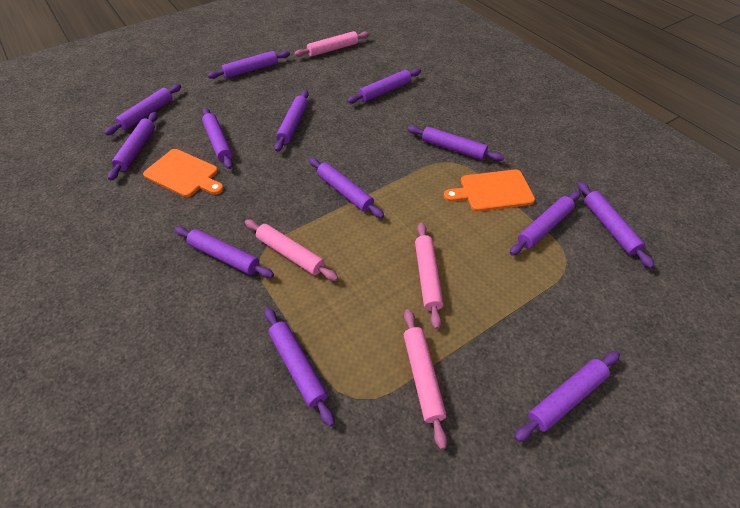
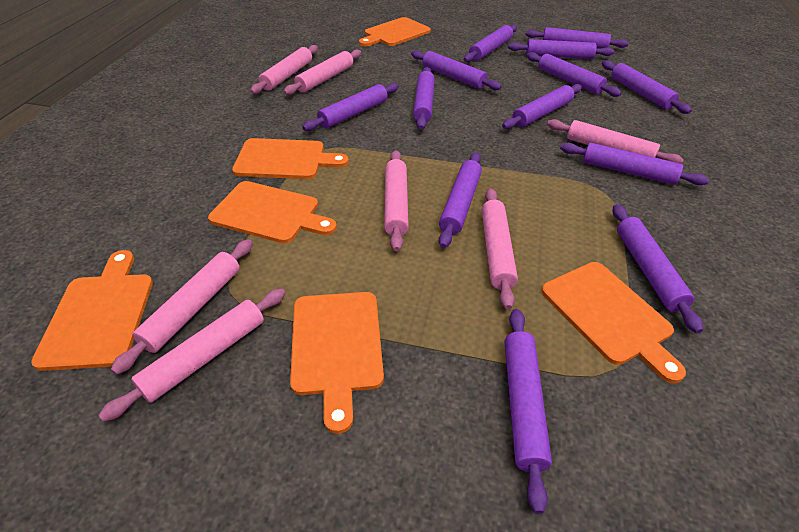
orange cutting board: 2 -> 6
pink rolling pin: 4 -> 7

